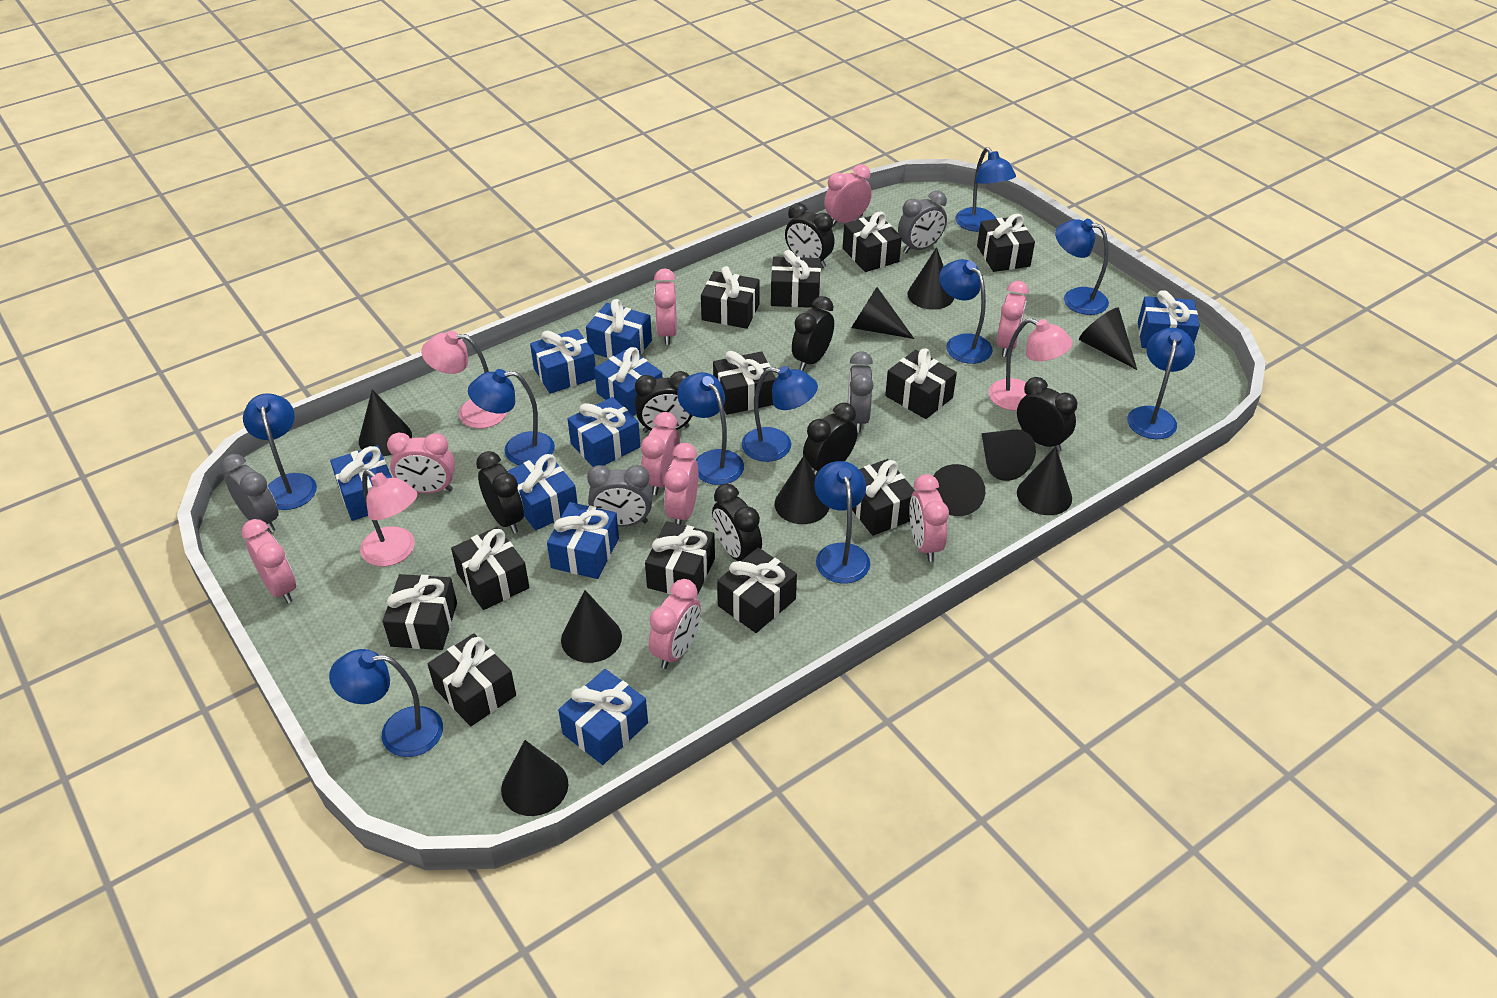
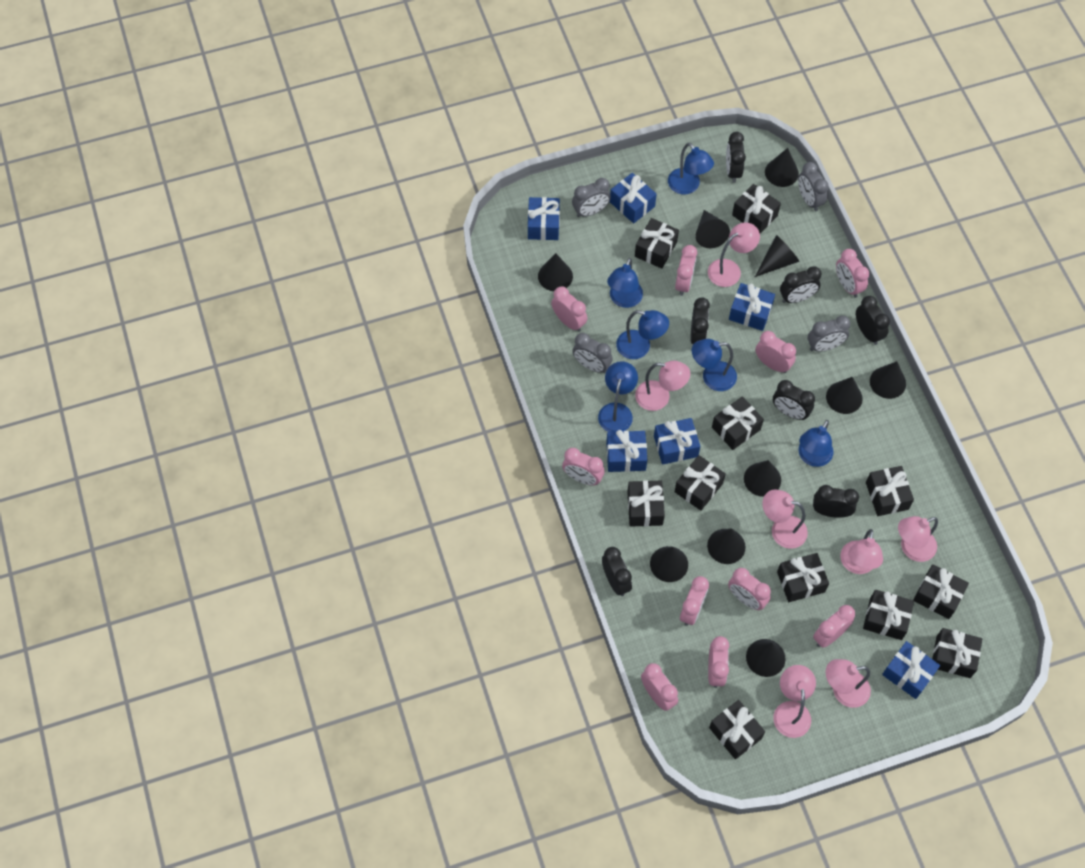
black gift: 12 -> 11
blue gift: 9 -> 6
blue lamp: 10 -> 6
pink clock: 9 -> 10
pink lamp: 3 -> 7

